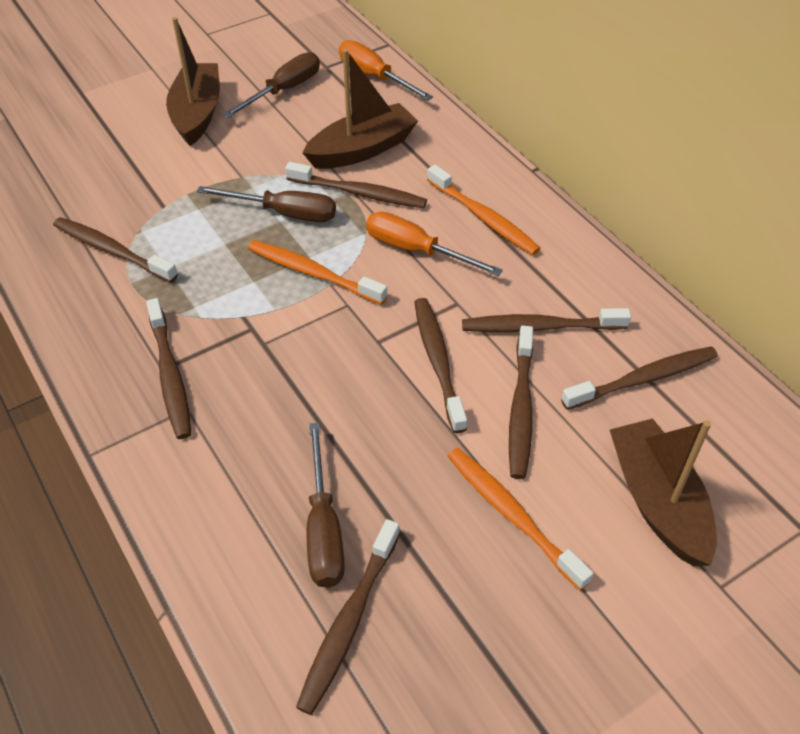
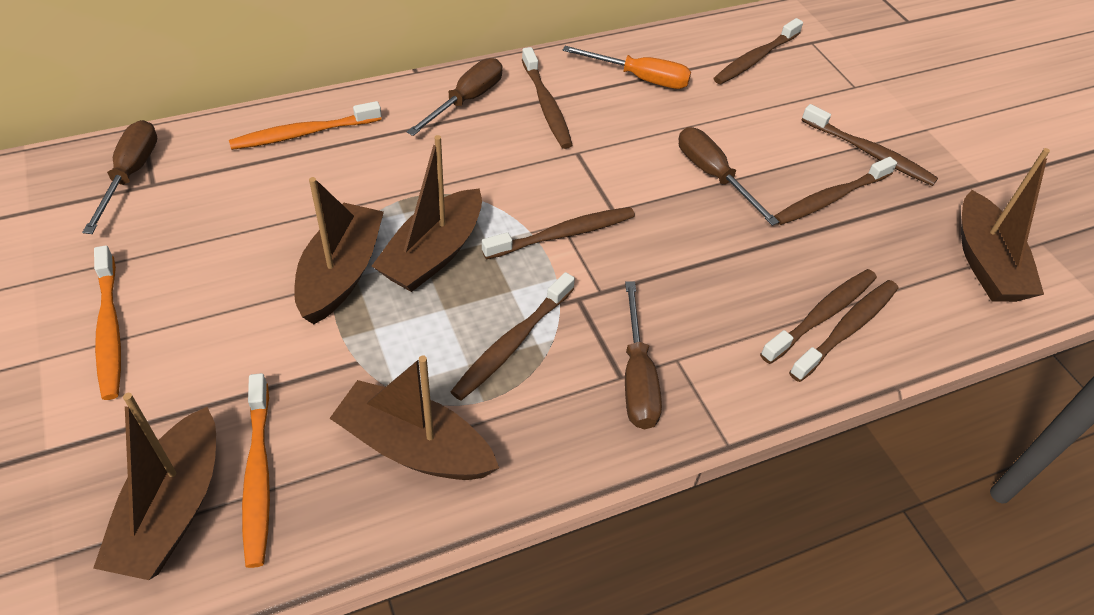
brown boat: 3 -> 5
brown screwdriver: 3 -> 4
orange screwdriver: 2 -> 1

